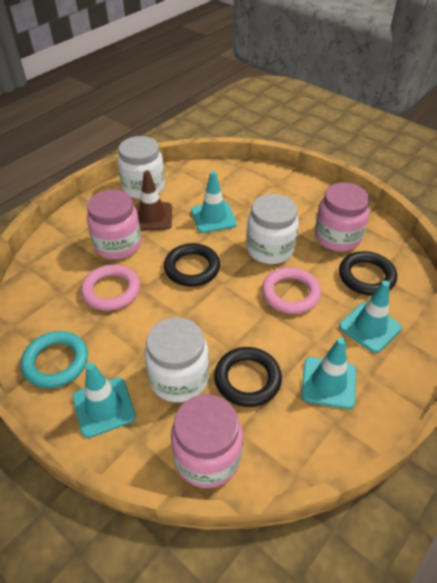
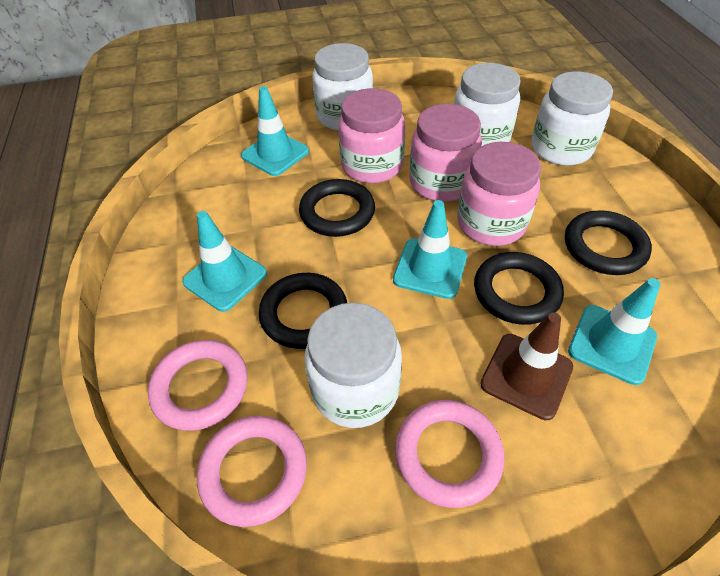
black ring: 3 -> 4
pink ring: 2 -> 3
turquoise ring: 1 -> 0
white jar: 3 -> 4

